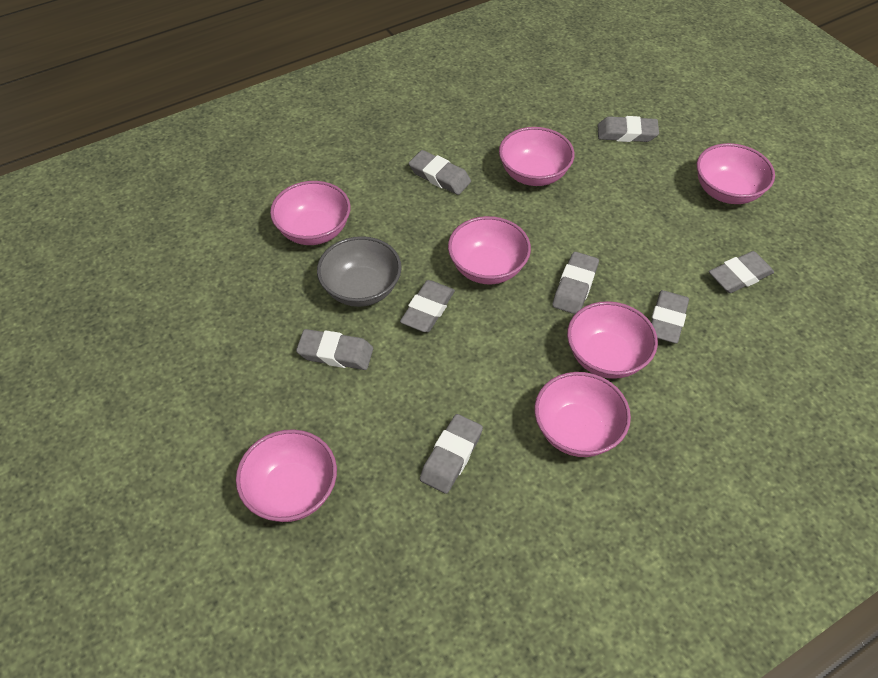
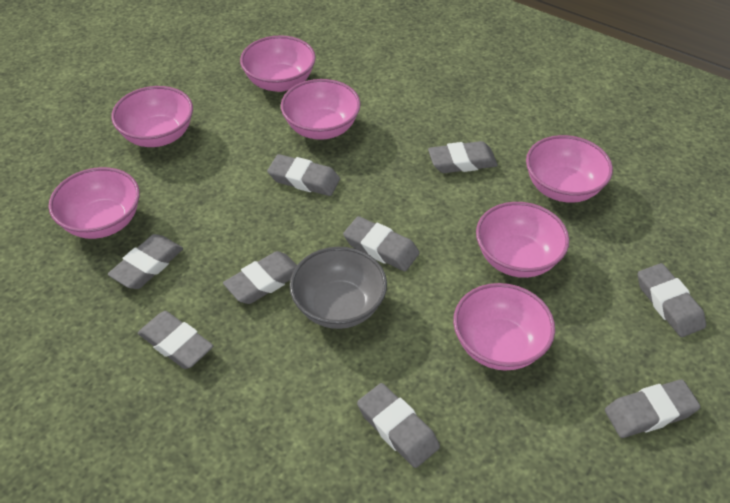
grey eraser: 8 -> 9

